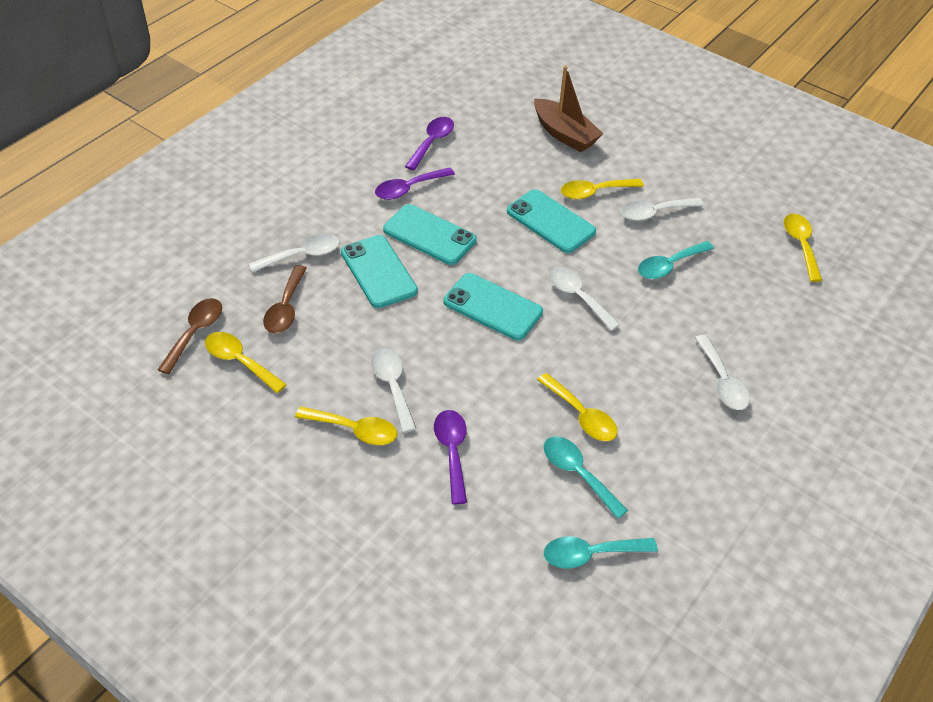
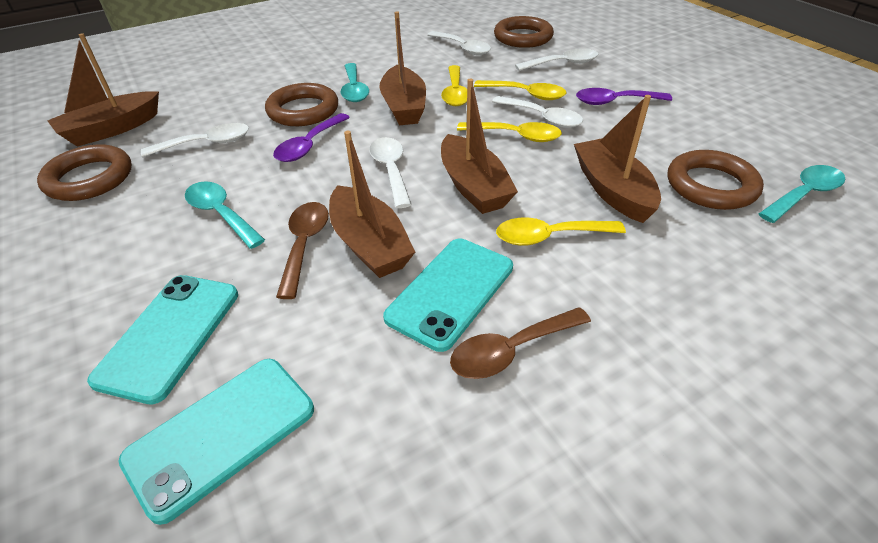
brown boat: 1 -> 5
brown ring: 0 -> 4
purple spoon: 3 -> 2
turquoise phone: 4 -> 3
yellow spoon: 5 -> 4

